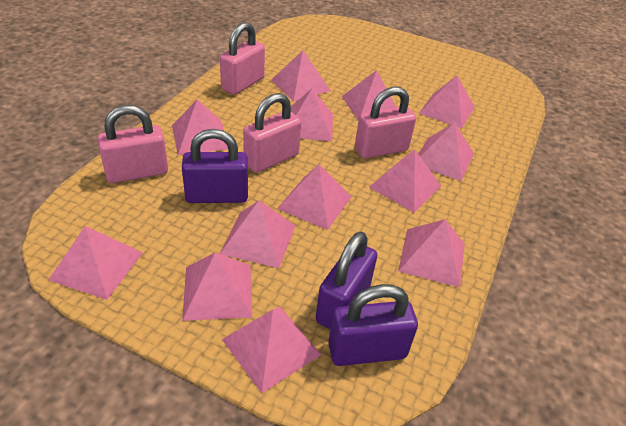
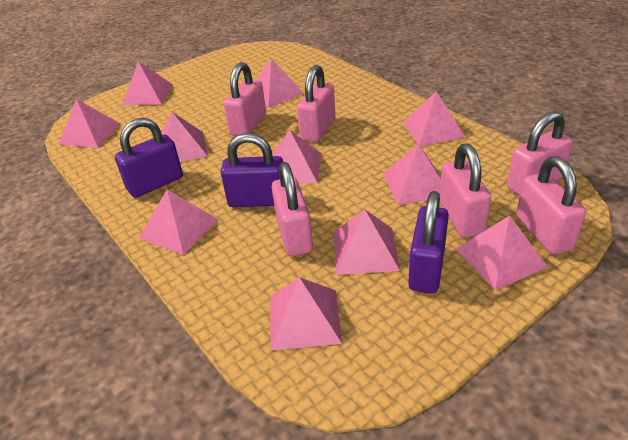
pink padlock: 4 -> 6
pink pyramid: 13 -> 11

